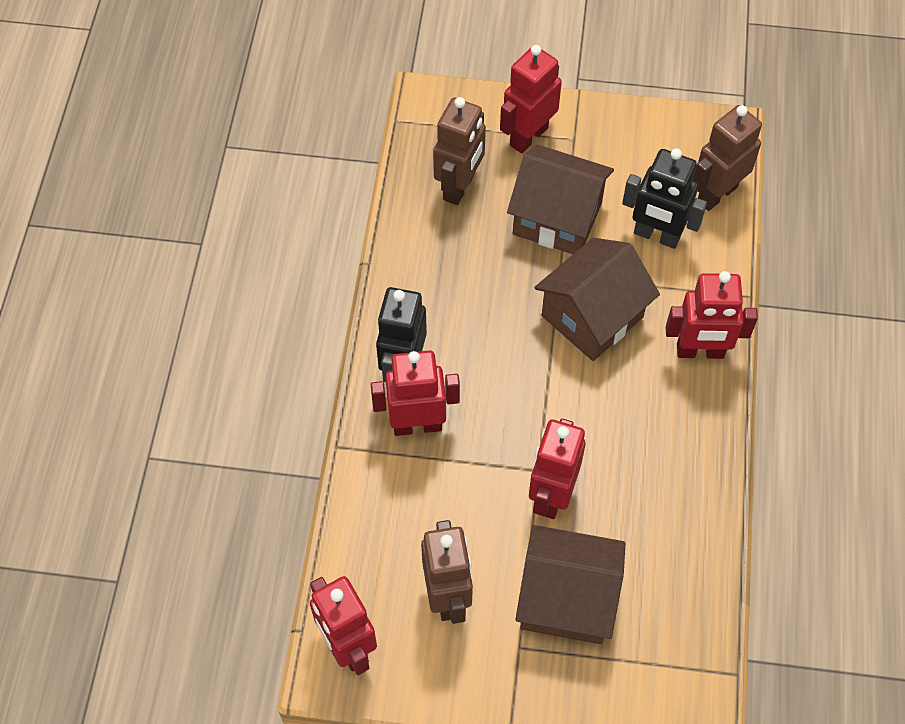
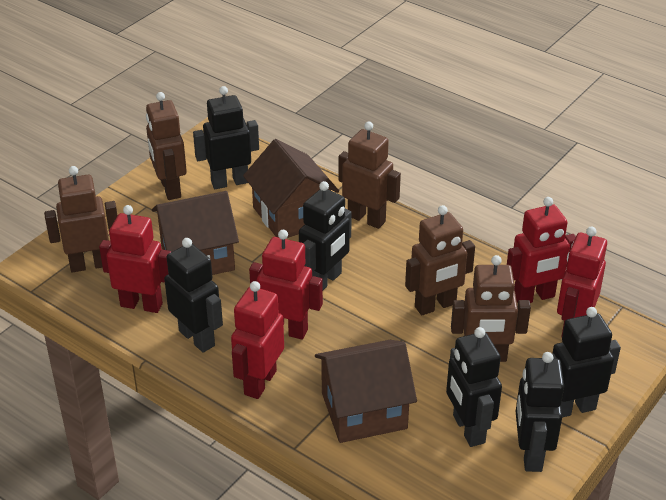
black robot: 2 -> 6
brown robot: 3 -> 5

